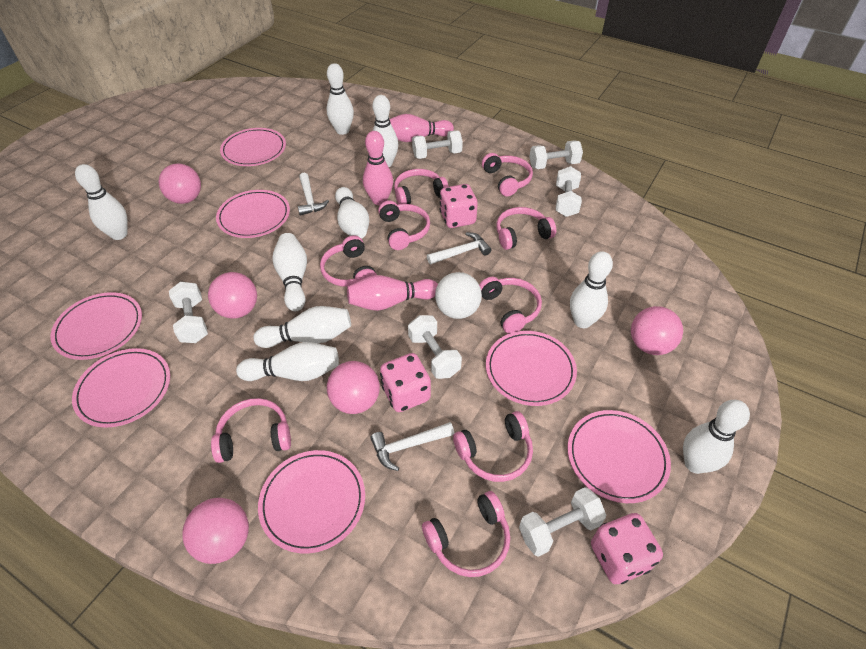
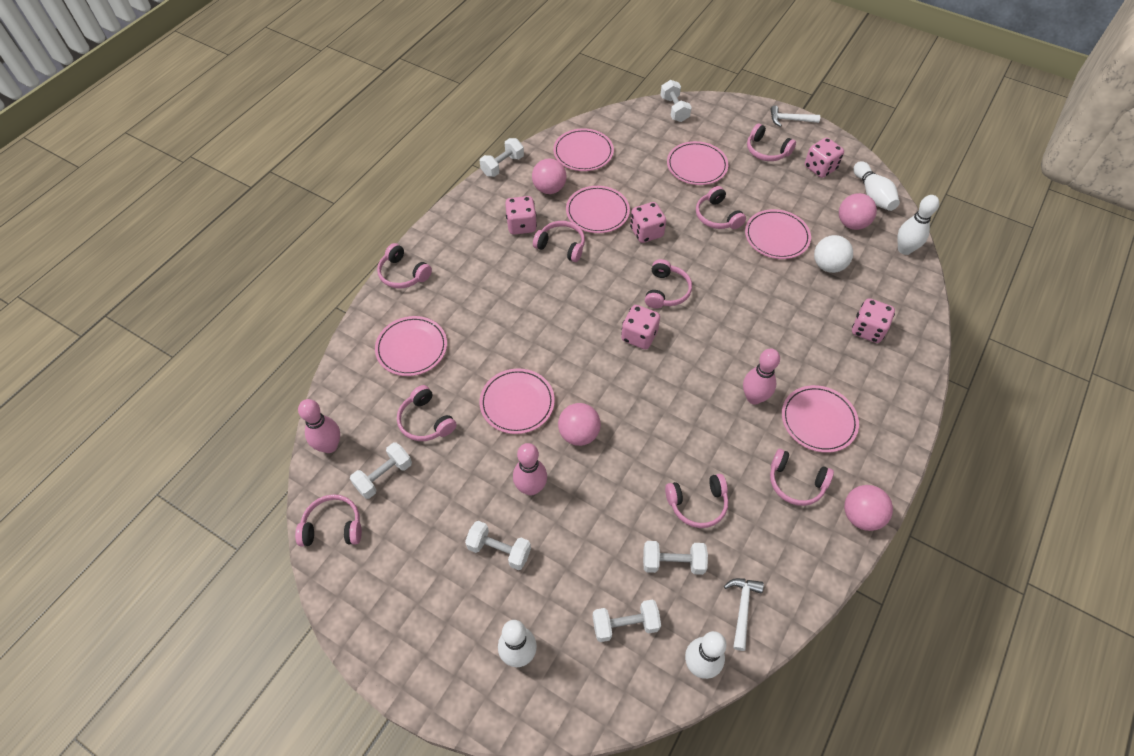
pink ball: 5 -> 4
pink dice: 3 -> 5
white bowling pin: 9 -> 4
white hammer: 3 -> 2

